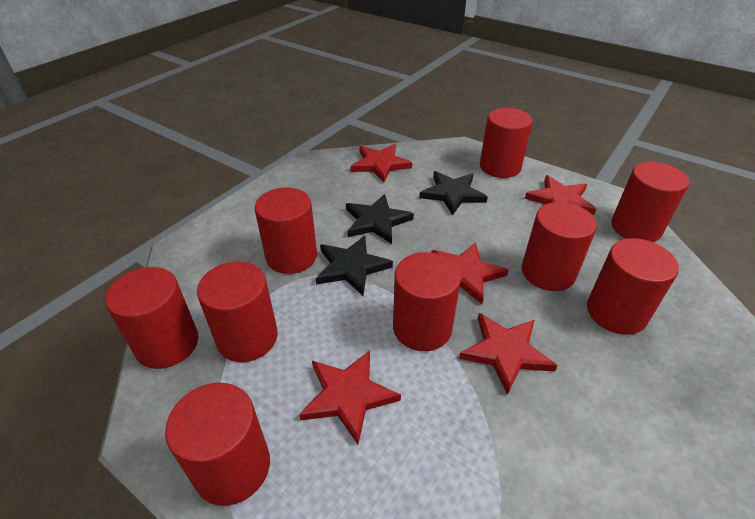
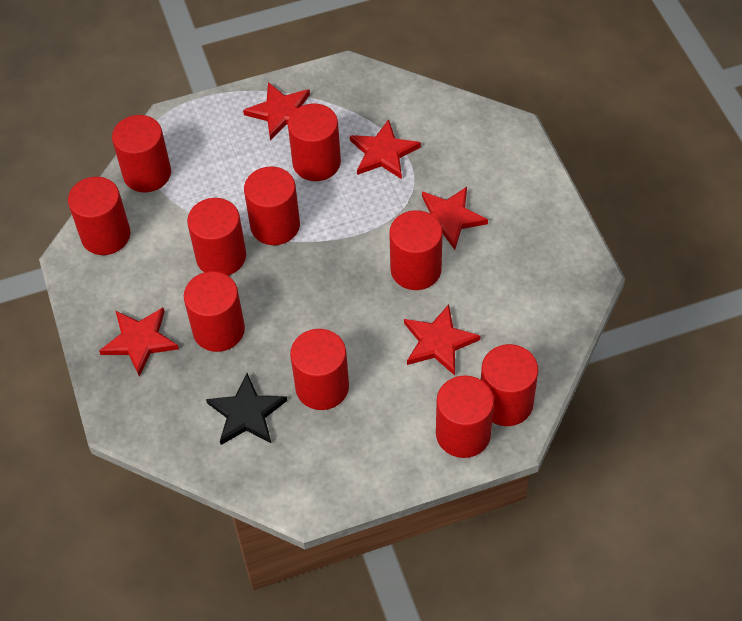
black star: 3 -> 1
red cylinder: 9 -> 10

